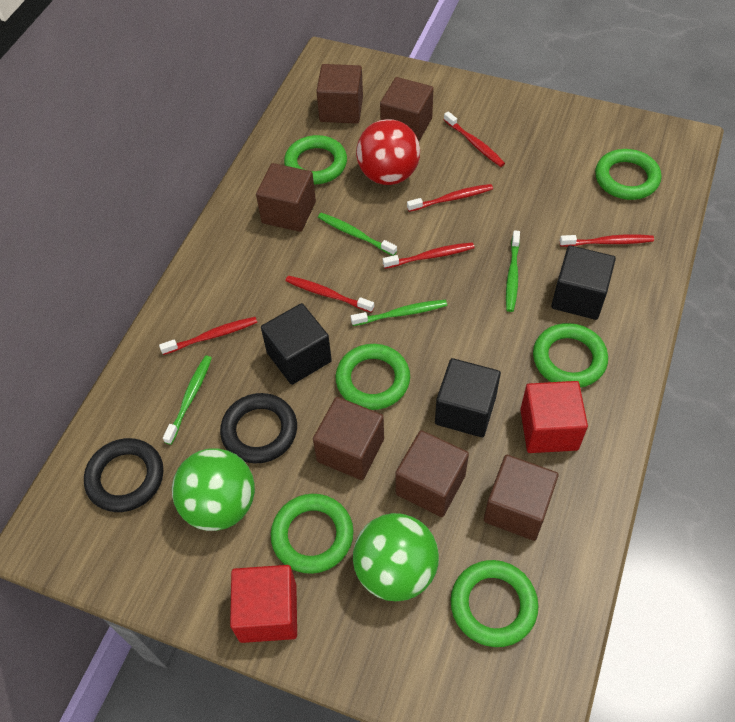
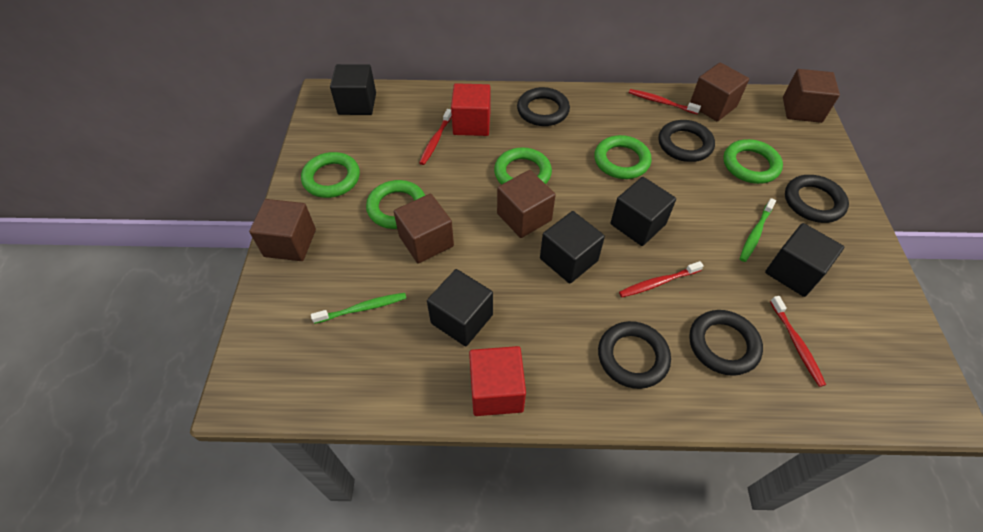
black cube: 3 -> 5
black ring: 2 -> 5
brown cube: 6 -> 5
green ball: 2 -> 0
green ring: 6 -> 5
green toothbrush: 4 -> 2
red ball: 1 -> 0
red toothbrush: 6 -> 4

